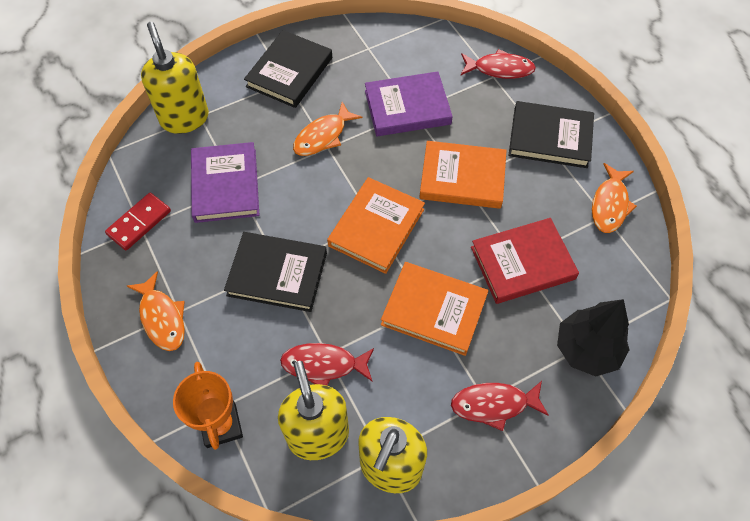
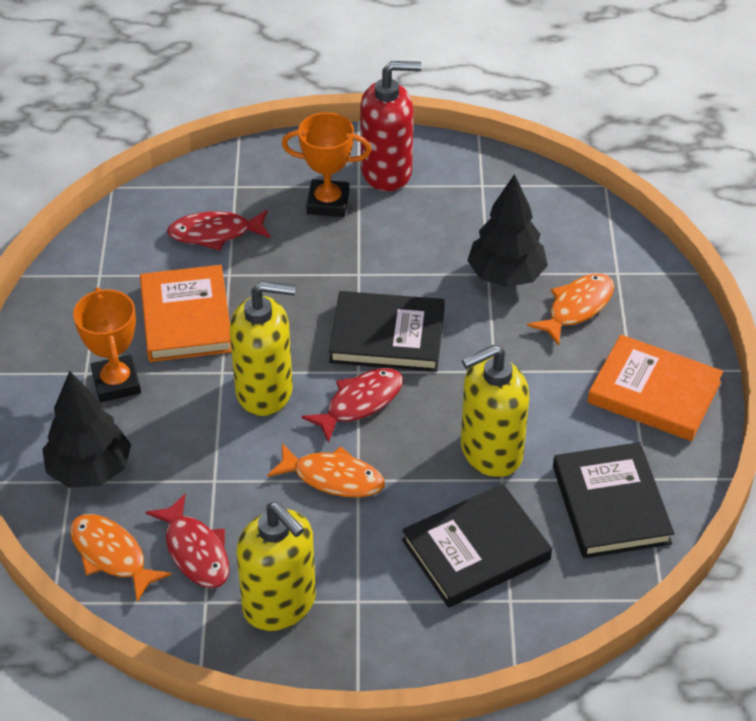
black tree: 1 -> 2
orange book: 3 -> 2
orange trophy: 1 -> 2
purple book: 2 -> 0
red book: 1 -> 0
red domino: 1 -> 0
red soap dispenser: 0 -> 1

